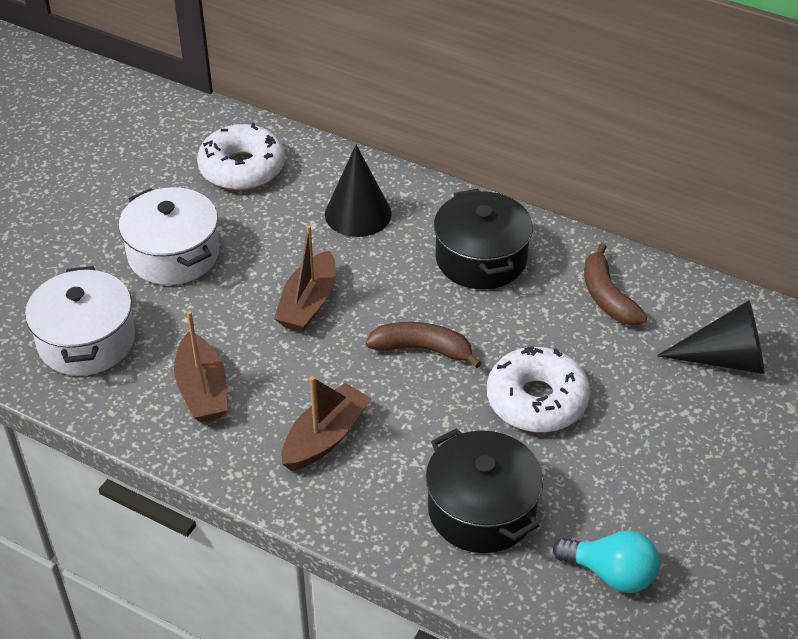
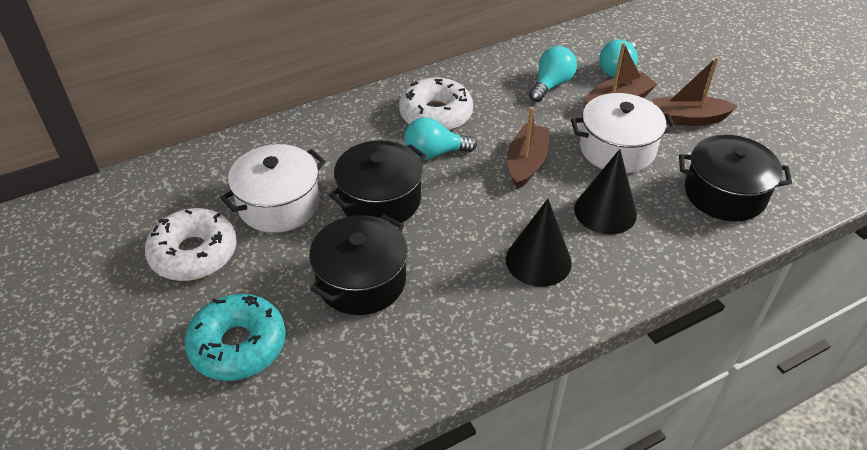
black pot: 2 -> 3
brown banana: 2 -> 0
turquoise donut: 0 -> 1
turquoise light bulb: 1 -> 3

